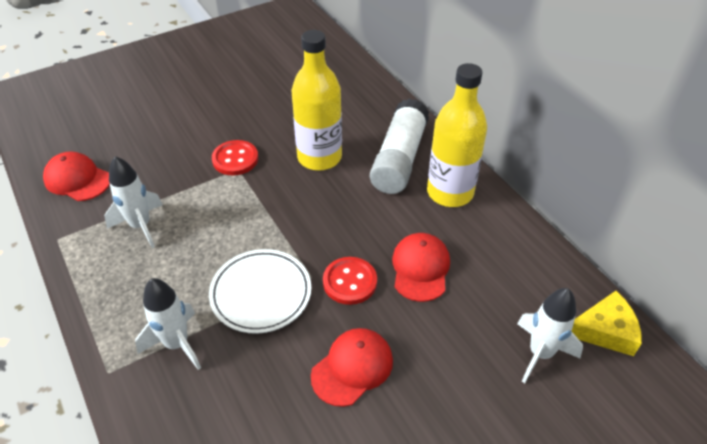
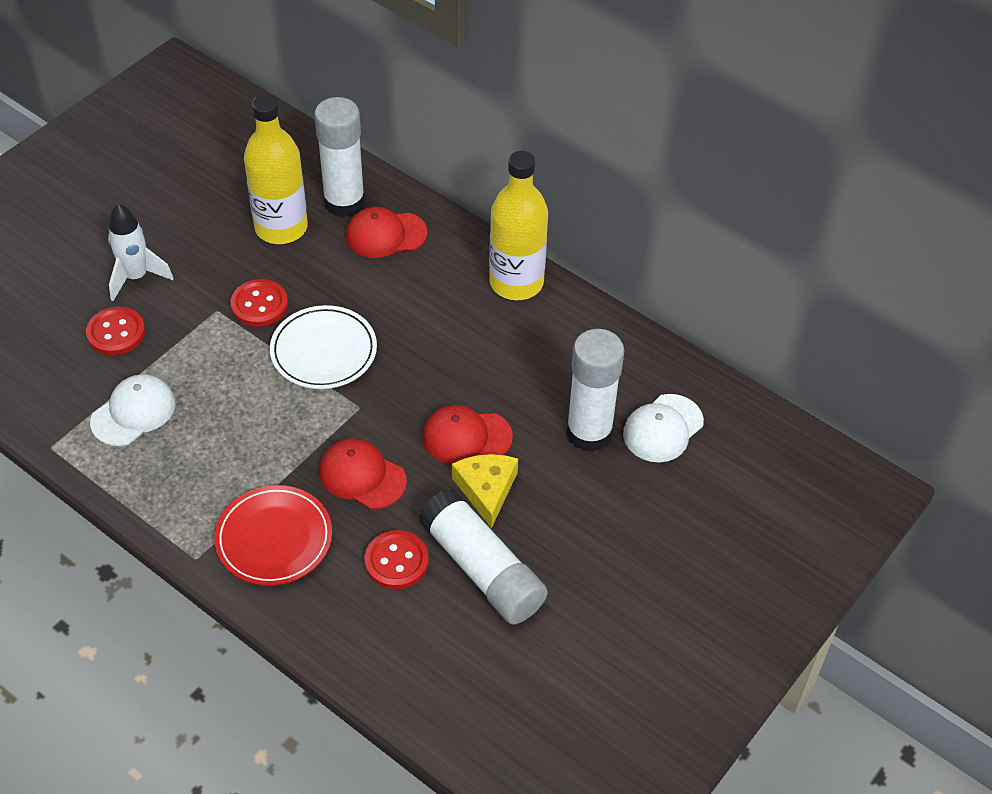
red button: 2 -> 3
red plate: 0 -> 1
white cap: 0 -> 2
white glue stick: 1 -> 3
white rocket: 3 -> 1

